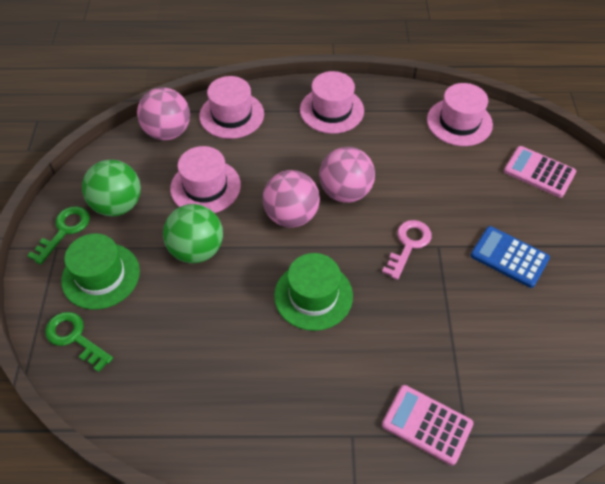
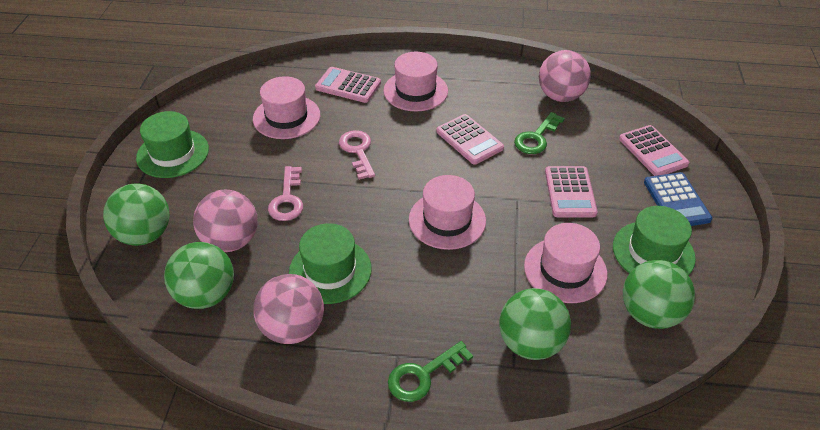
green ball: 2 -> 4
green hat: 2 -> 3
pink calculator: 2 -> 4
pink key: 1 -> 2

